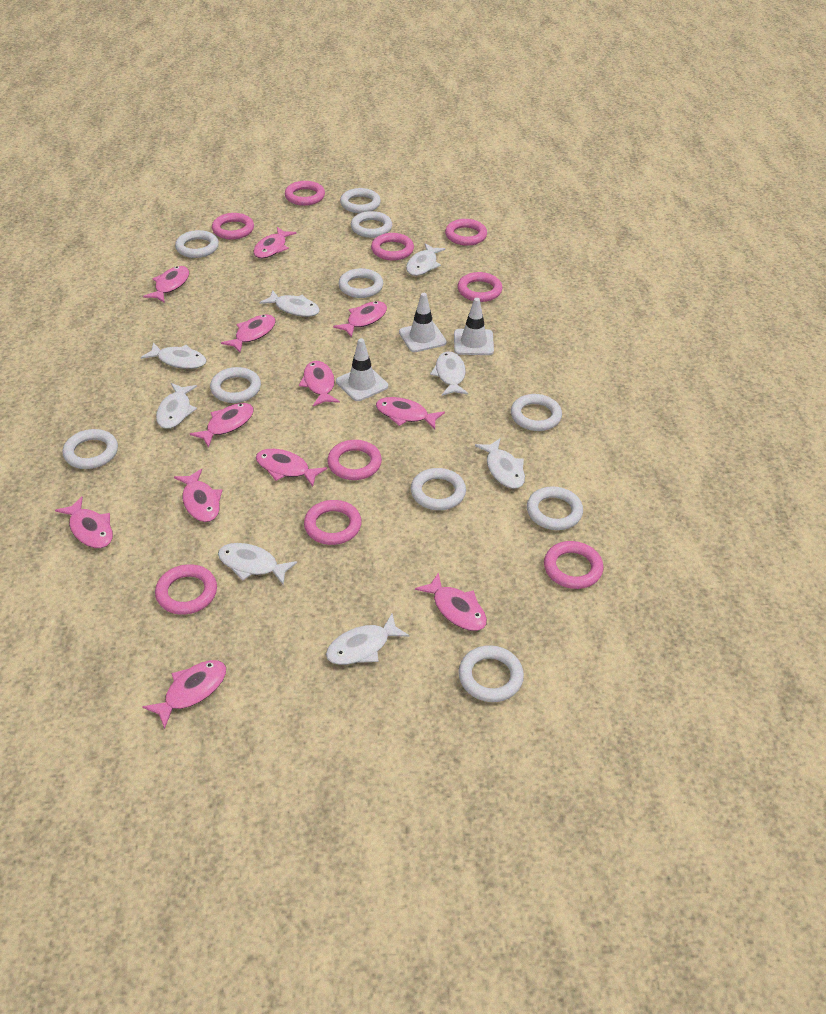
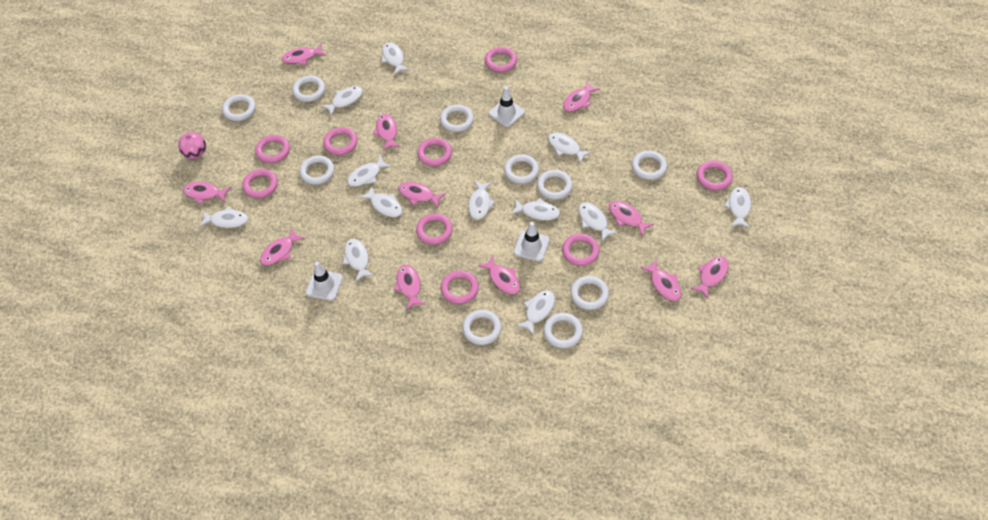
pink ball: 0 -> 1
pink fish: 12 -> 11
white fish: 8 -> 12

